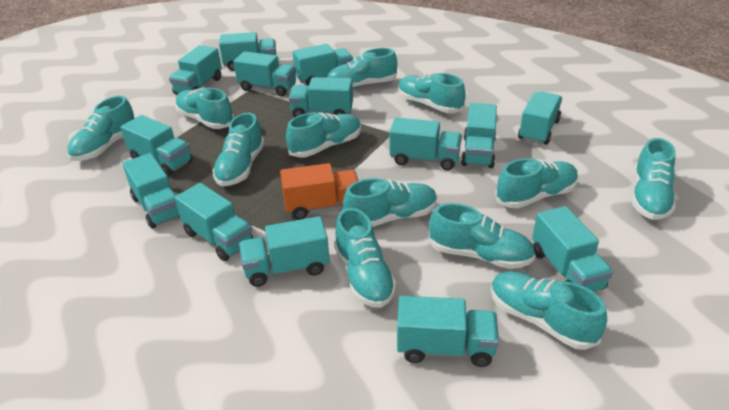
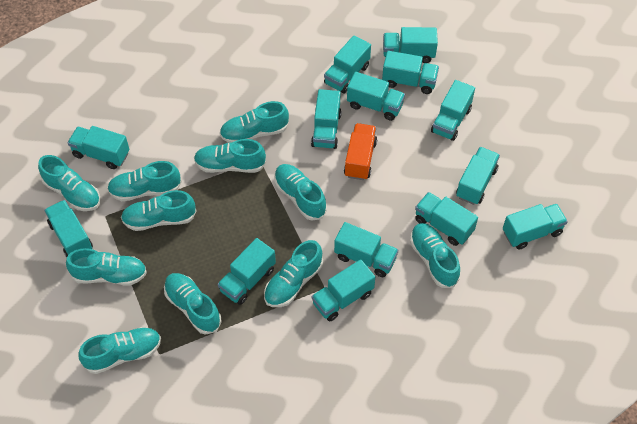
turquoise shoe: 12 -> 11

